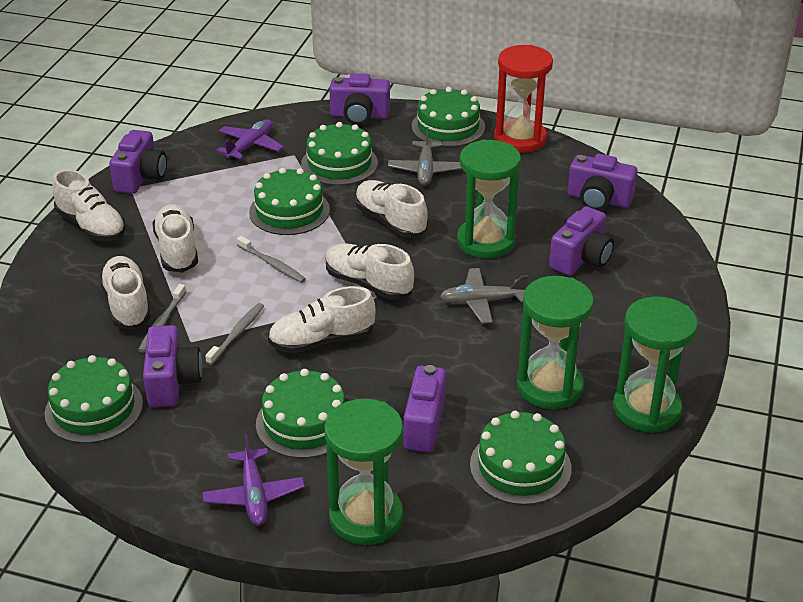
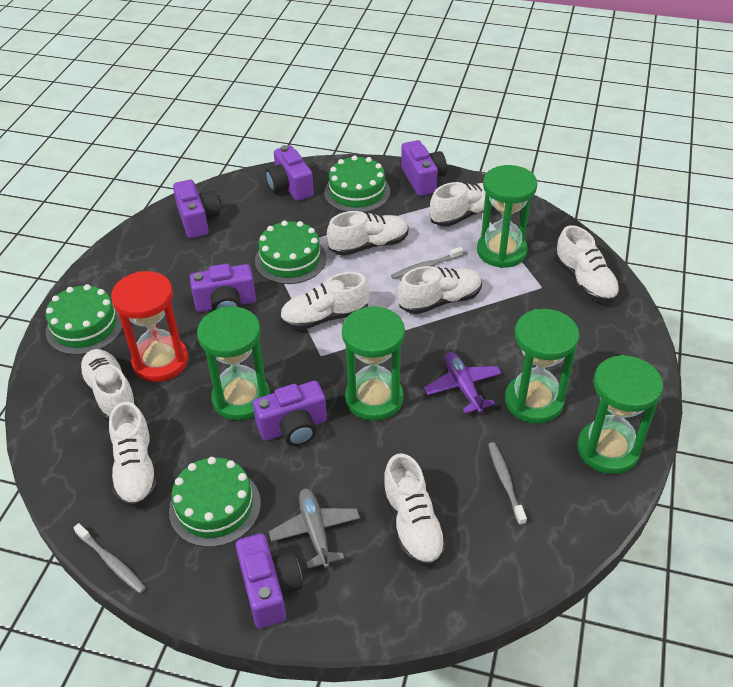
green cake: 6 -> 4
green hourglass: 4 -> 5
grey plane: 2 -> 1
purple plane: 2 -> 1
white shoe: 6 -> 8

